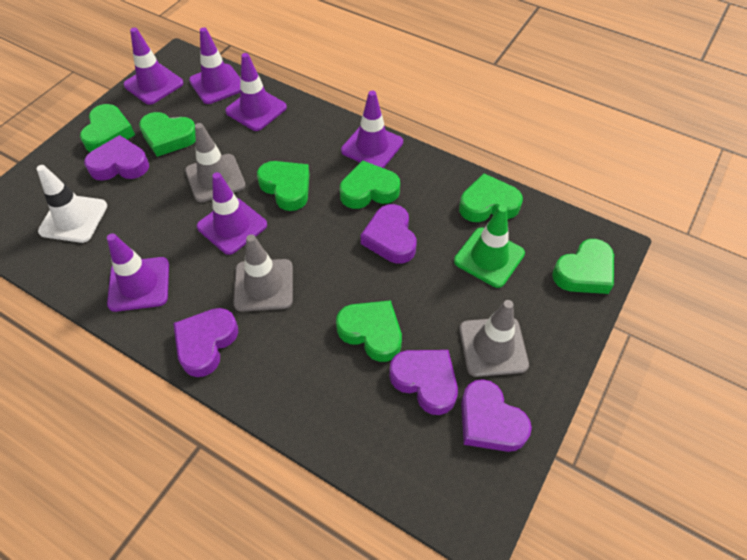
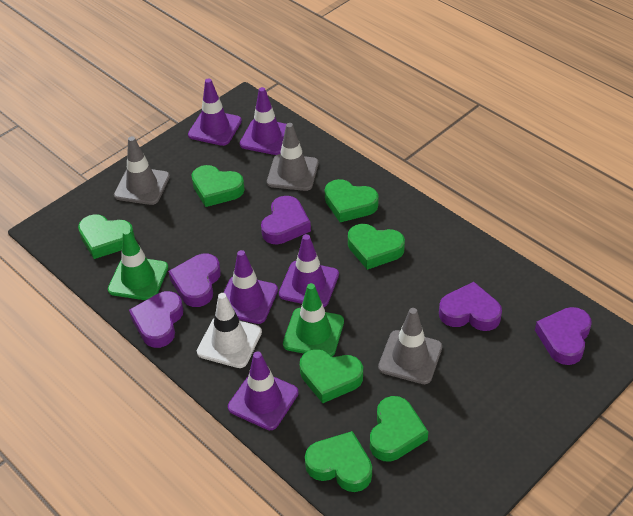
green traffic cone: 1 -> 2
purple traffic cone: 6 -> 5

